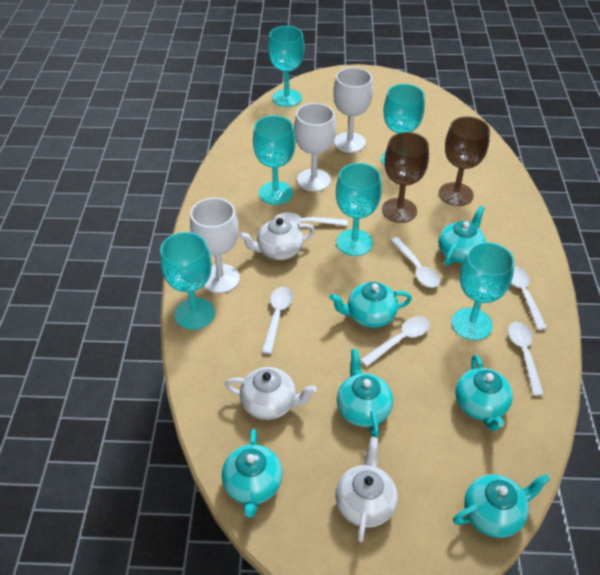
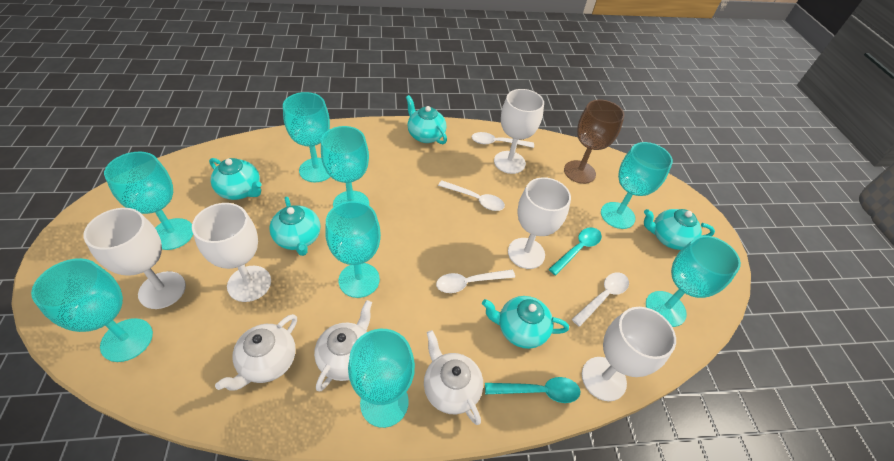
brown goblet: 2 -> 1
turquoise goblet: 6 -> 8
turquoise spoon: 0 -> 2
turquoise teapot: 6 -> 5
white goblet: 3 -> 5
white spoon: 6 -> 4

